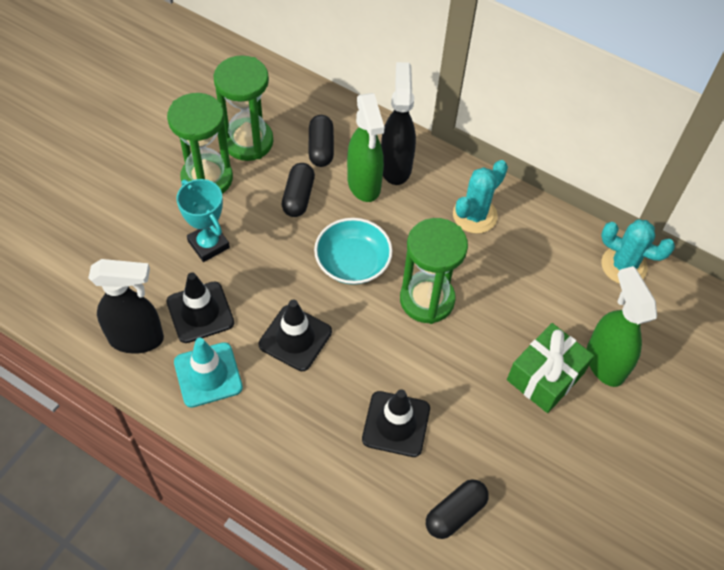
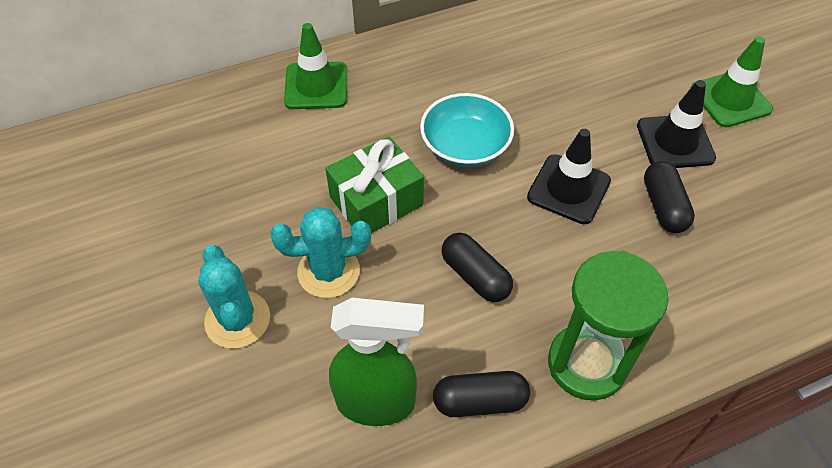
black spray bottle: 2 -> 0
black traffic cone: 3 -> 2
green hourglass: 3 -> 1
green spray bottle: 2 -> 1
green traffic cone: 0 -> 2
turquoise traffic cone: 1 -> 0
turquoise trophy: 1 -> 0

